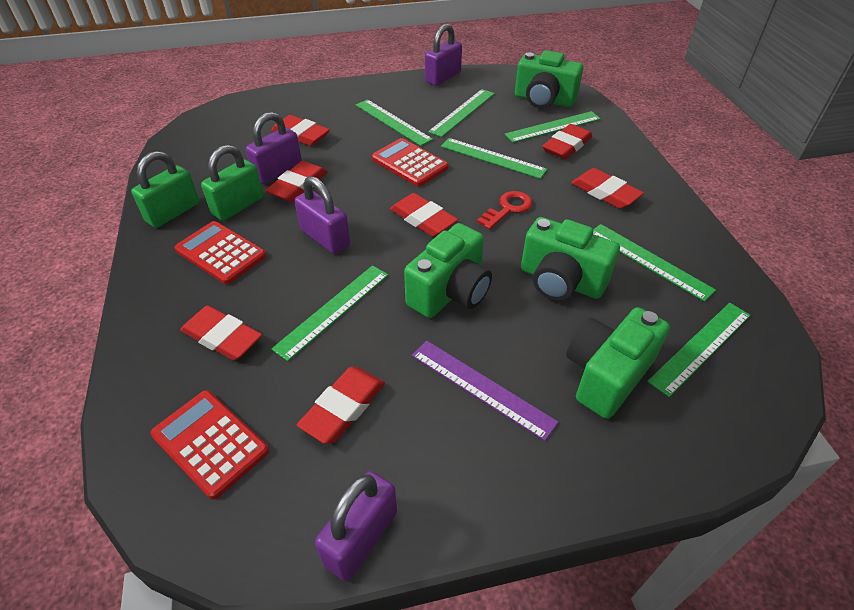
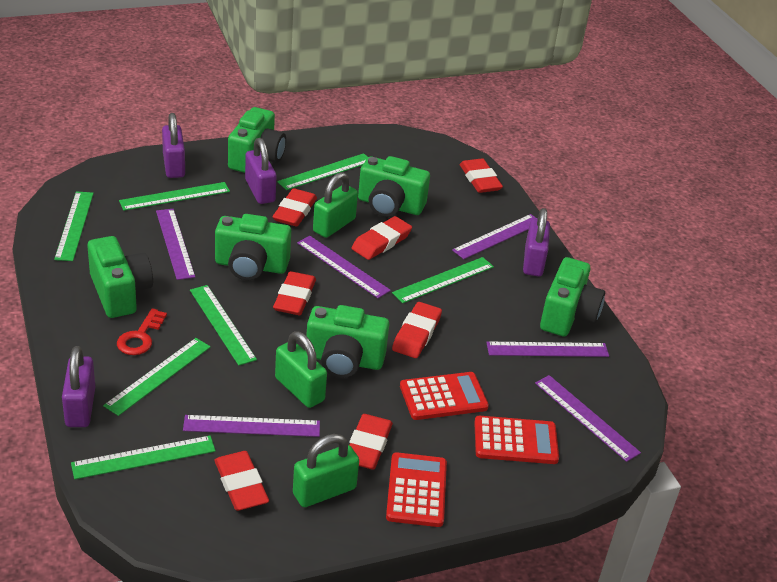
green camera: 4 -> 6
green padlock: 2 -> 3
purple ruler: 1 -> 6

